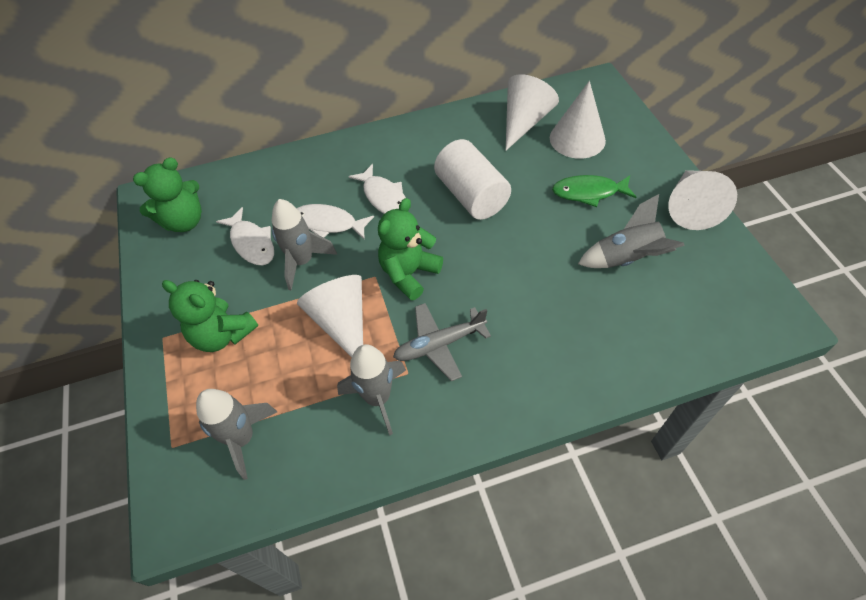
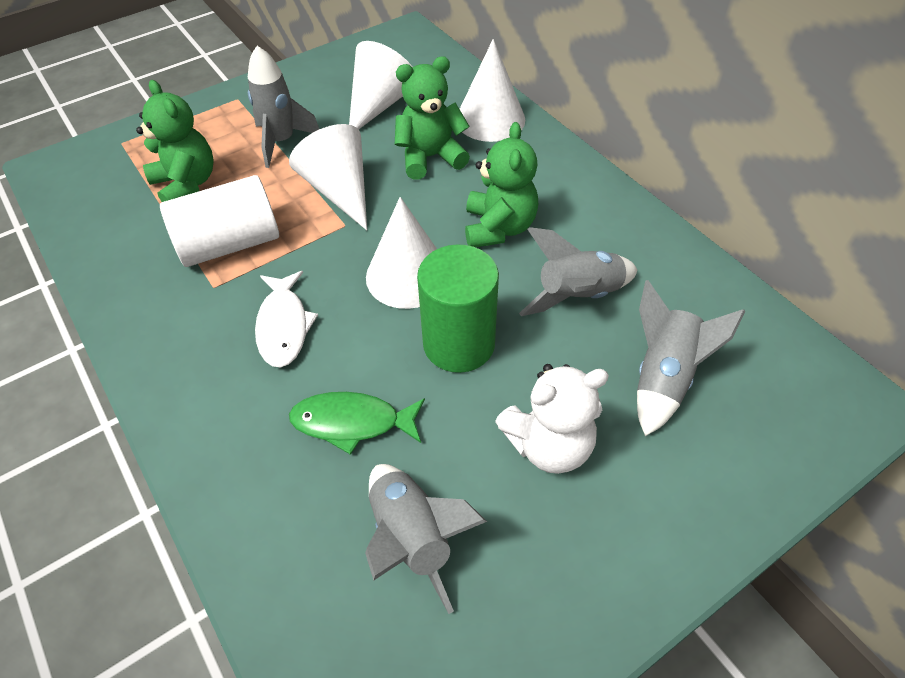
green cylinder: 0 -> 1
grey plane: 1 -> 0
white fish: 3 -> 1
white teddy bear: 0 -> 1

